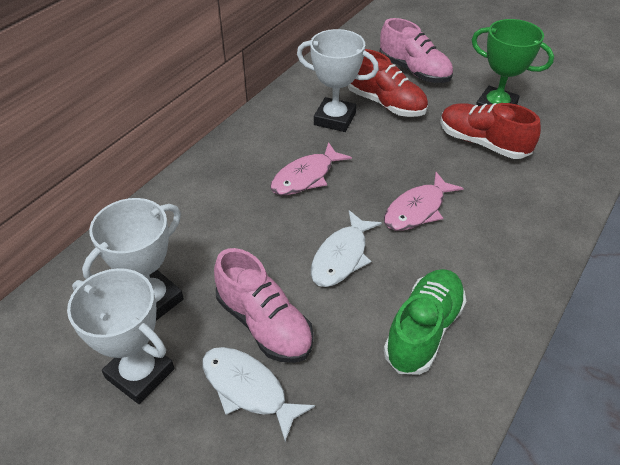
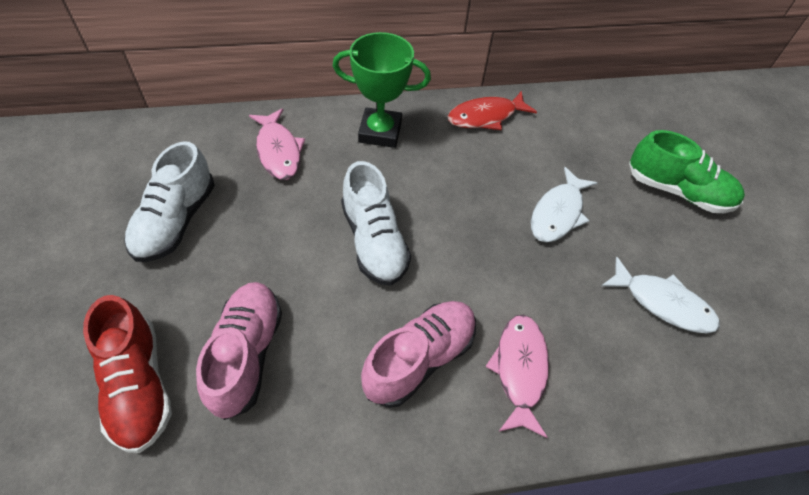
red fish: 0 -> 1
red shoe: 2 -> 1
white shoe: 0 -> 2
white trophy: 3 -> 0

